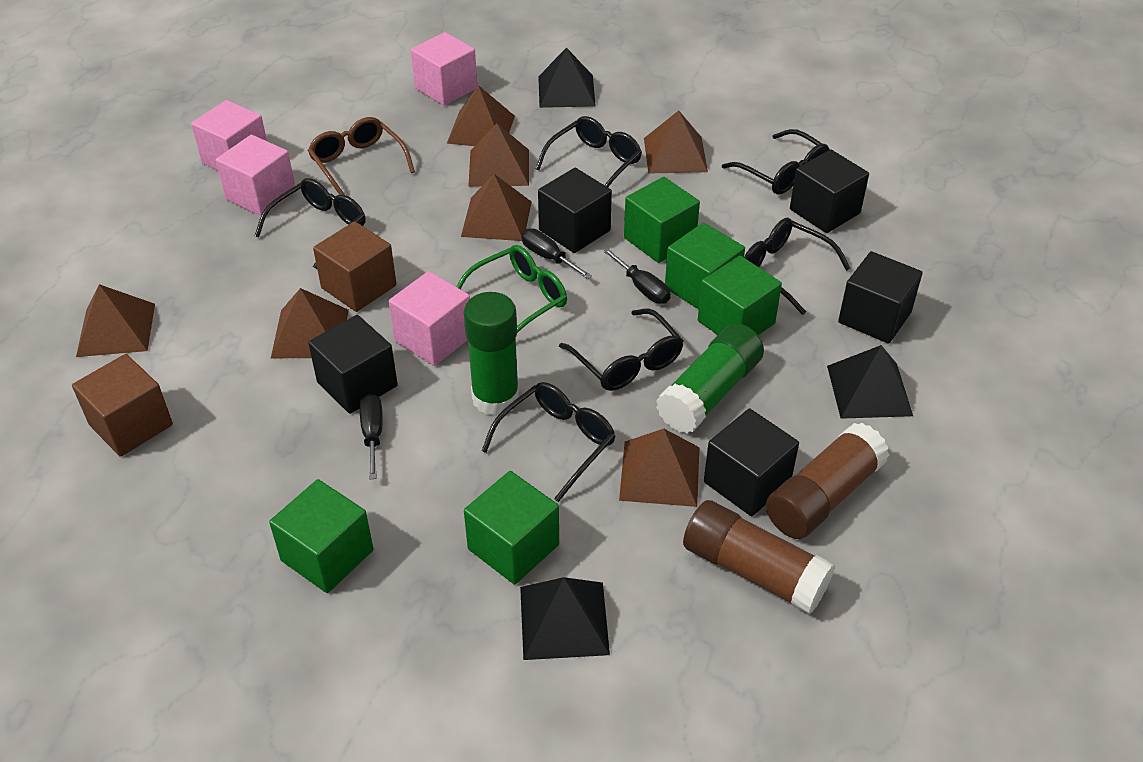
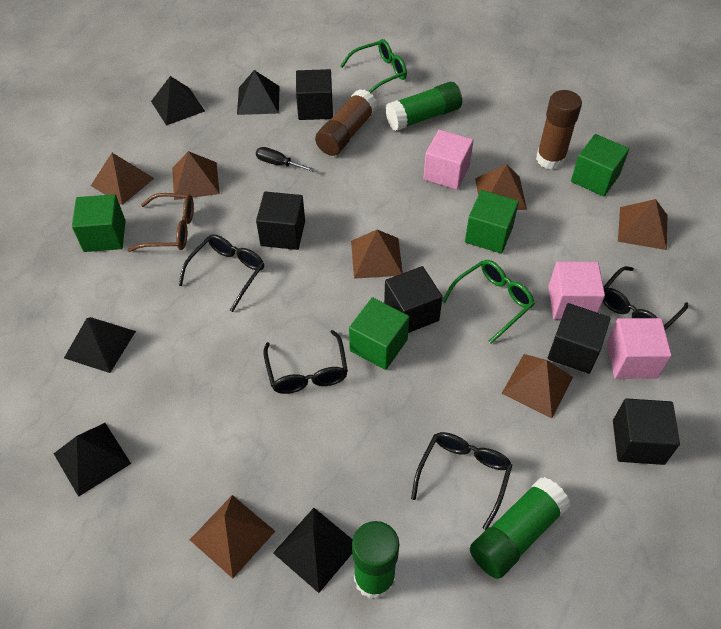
black glasses: 6 -> 4
black pyramid: 3 -> 5
black screwdriver: 3 -> 1
brown cube: 2 -> 0
green cube: 5 -> 4
green glasses: 1 -> 2
green glue stick: 2 -> 3
pink cube: 4 -> 3

